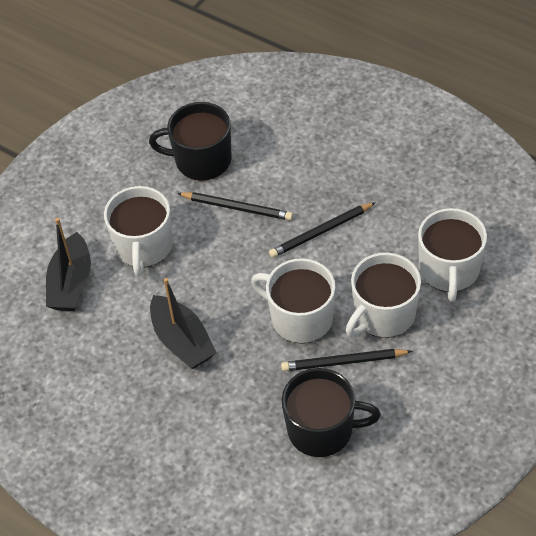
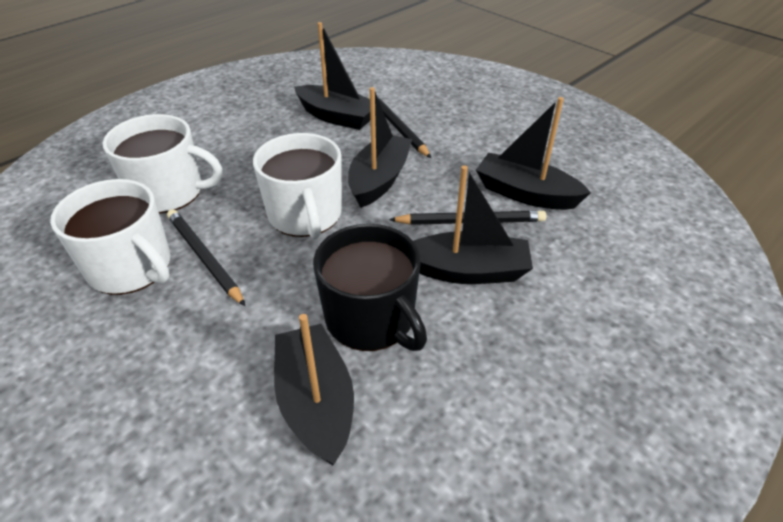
black boat: 2 -> 5
black mug: 2 -> 1
white mug: 4 -> 3

